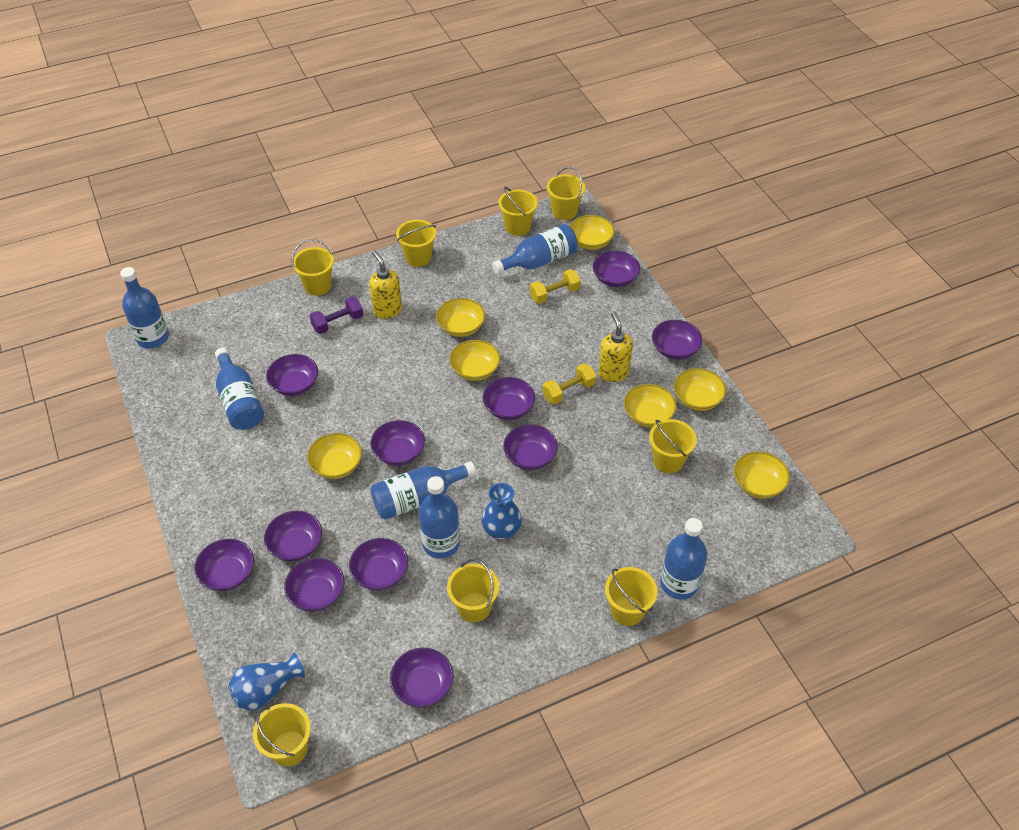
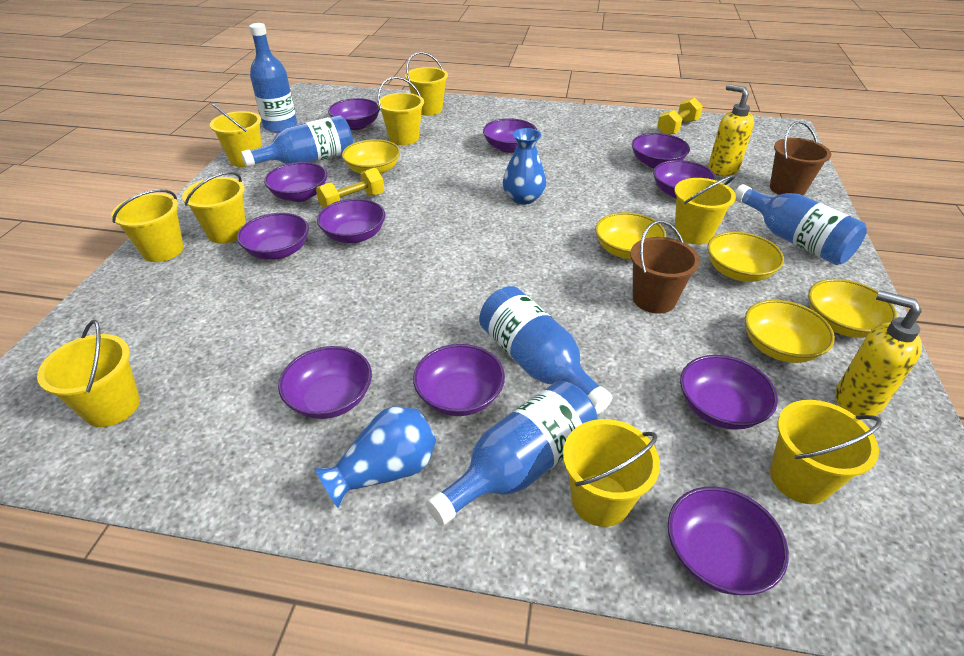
blue bottle: 6 -> 5
brown bucket: 0 -> 2
purple dumbbell: 1 -> 0
yellow bowl: 7 -> 5
yellow bucket: 8 -> 9

